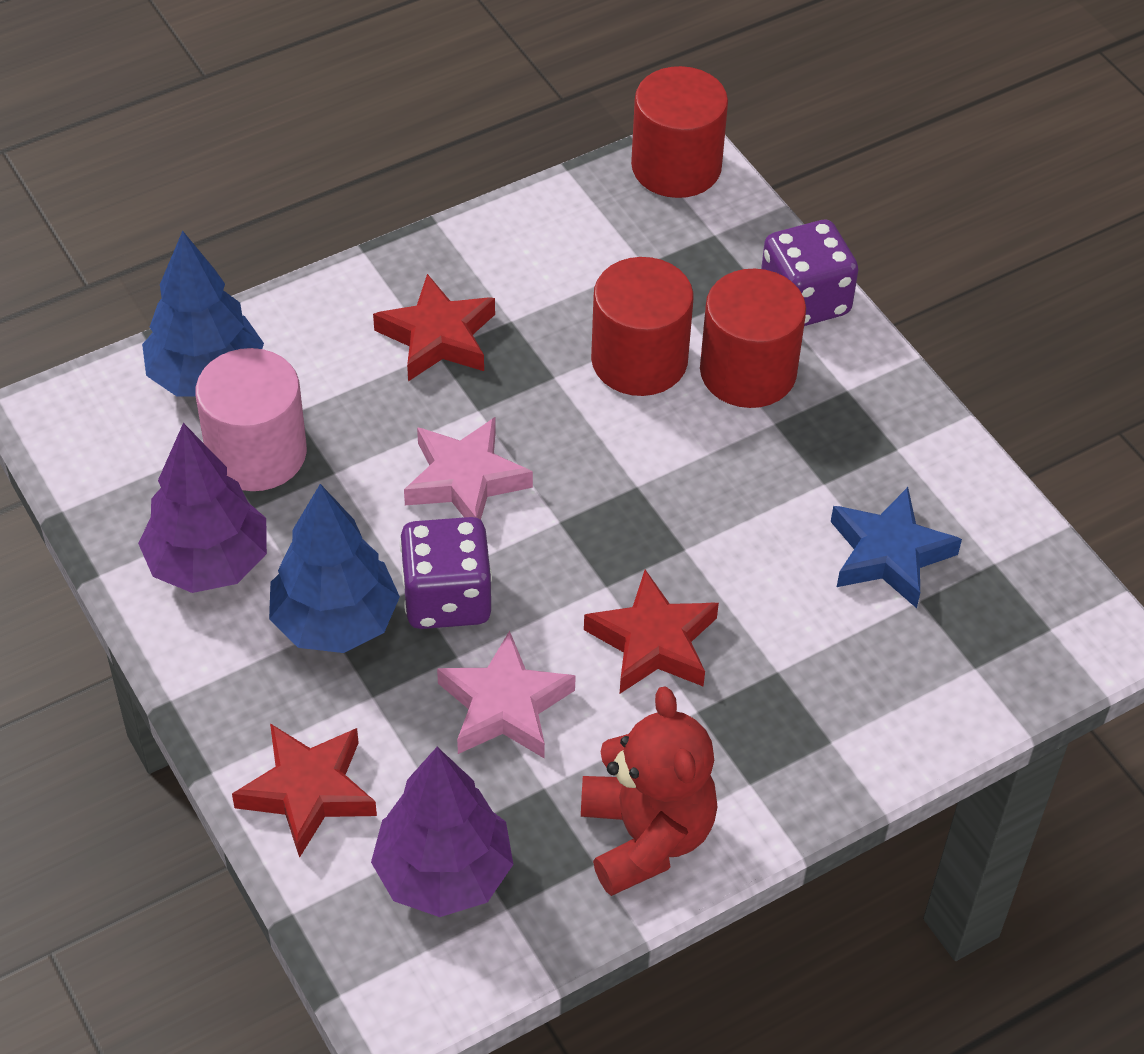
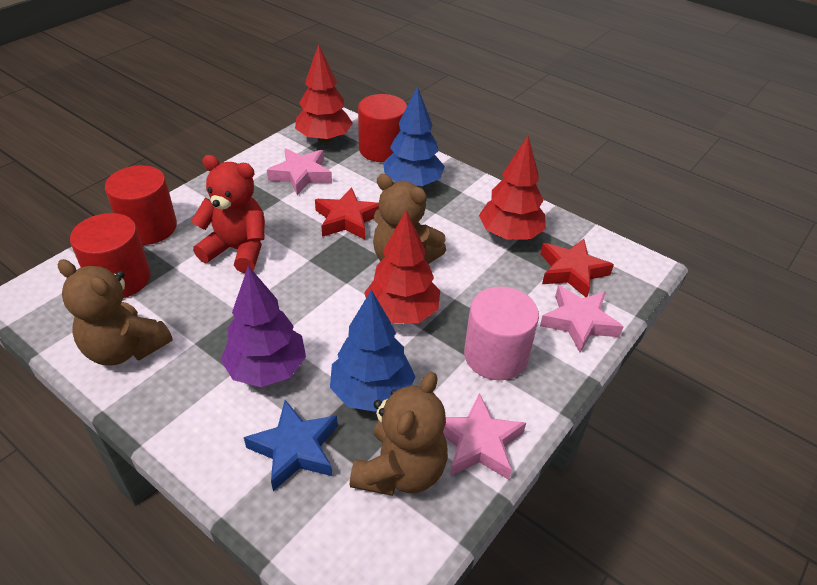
brown teddy bear: 0 -> 3
pink star: 2 -> 3
purple dice: 2 -> 0
purple tree: 2 -> 1
red star: 3 -> 2
red tree: 0 -> 3

